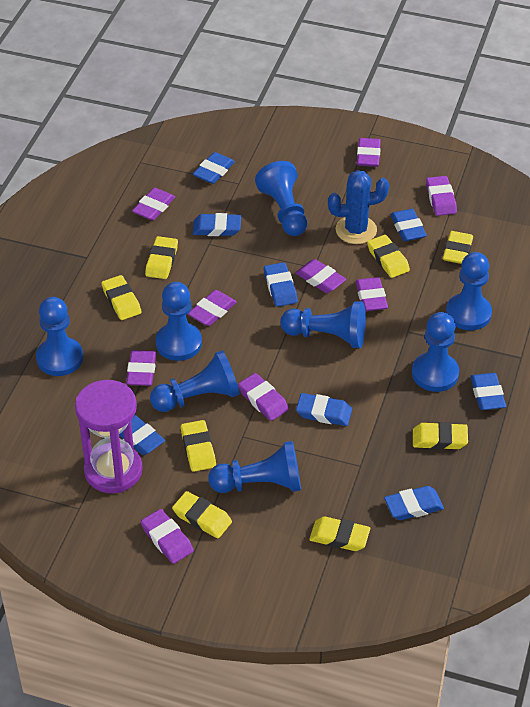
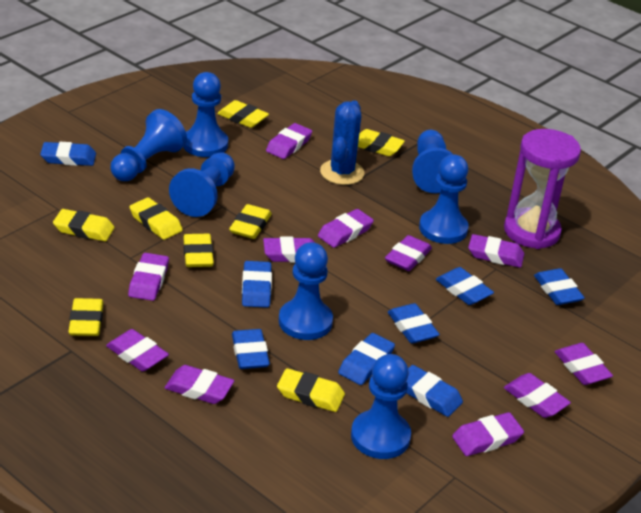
blue pawn: 8 -> 7
purple eraser: 9 -> 11

